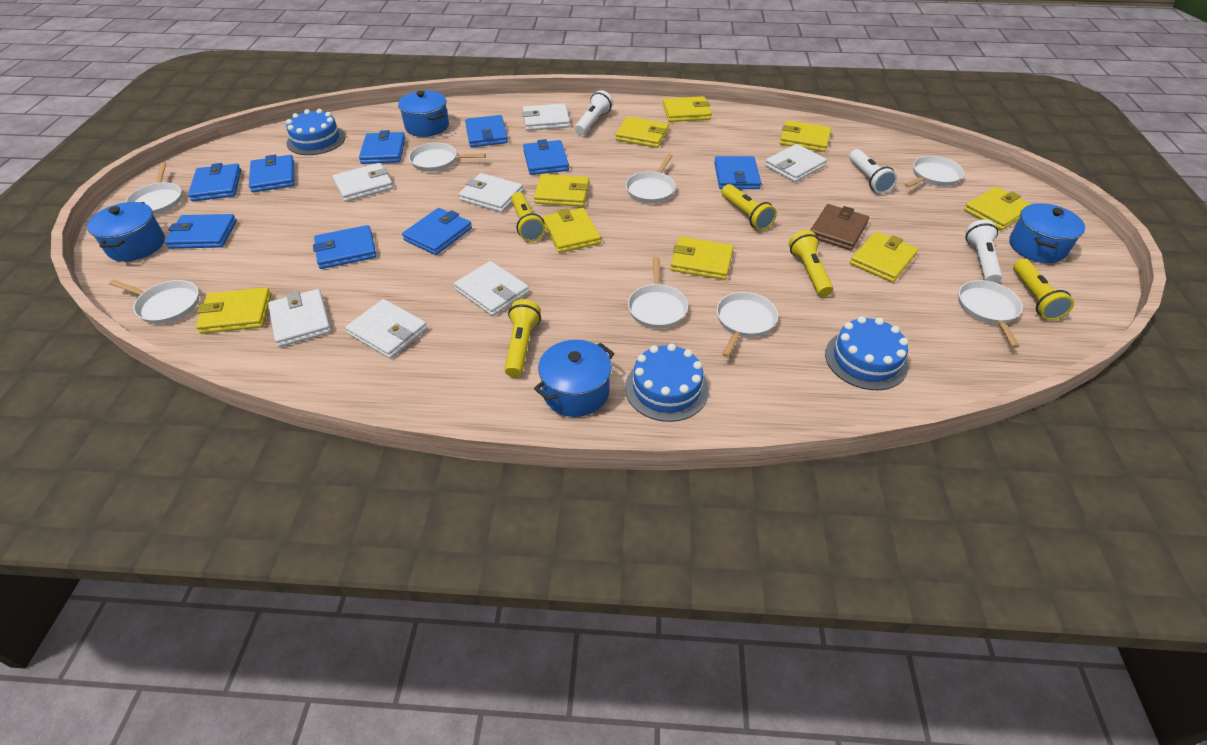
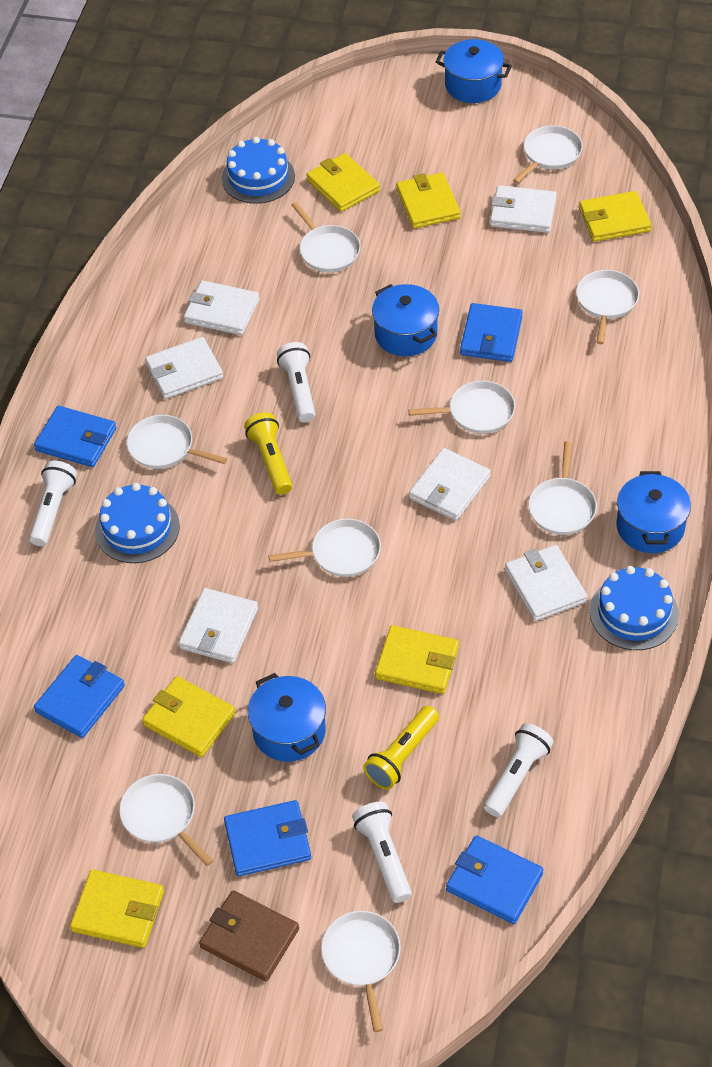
blue wallet: 9 -> 5
white flashlight: 3 -> 4
white pan: 8 -> 9
white wallet: 7 -> 6
yellow flashlight: 5 -> 2
yellow wallet: 9 -> 6

